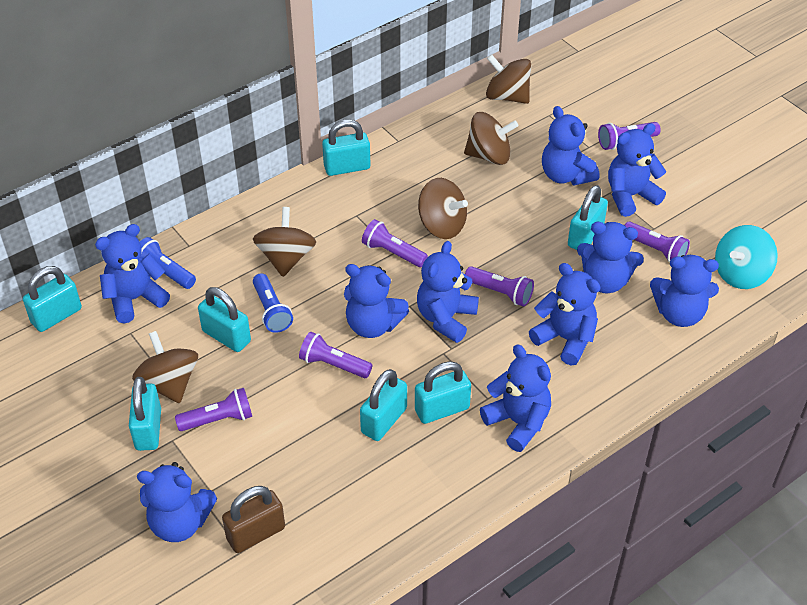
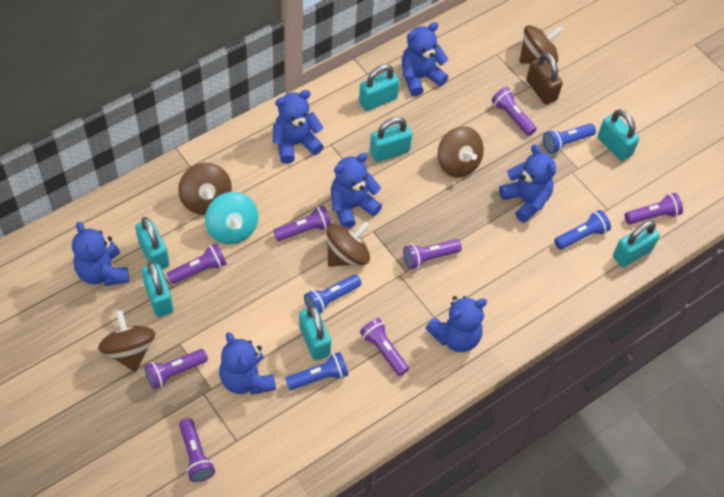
blue flashlight: 2 -> 4
blue teddy bear: 10 -> 7
purple flashlight: 6 -> 8

